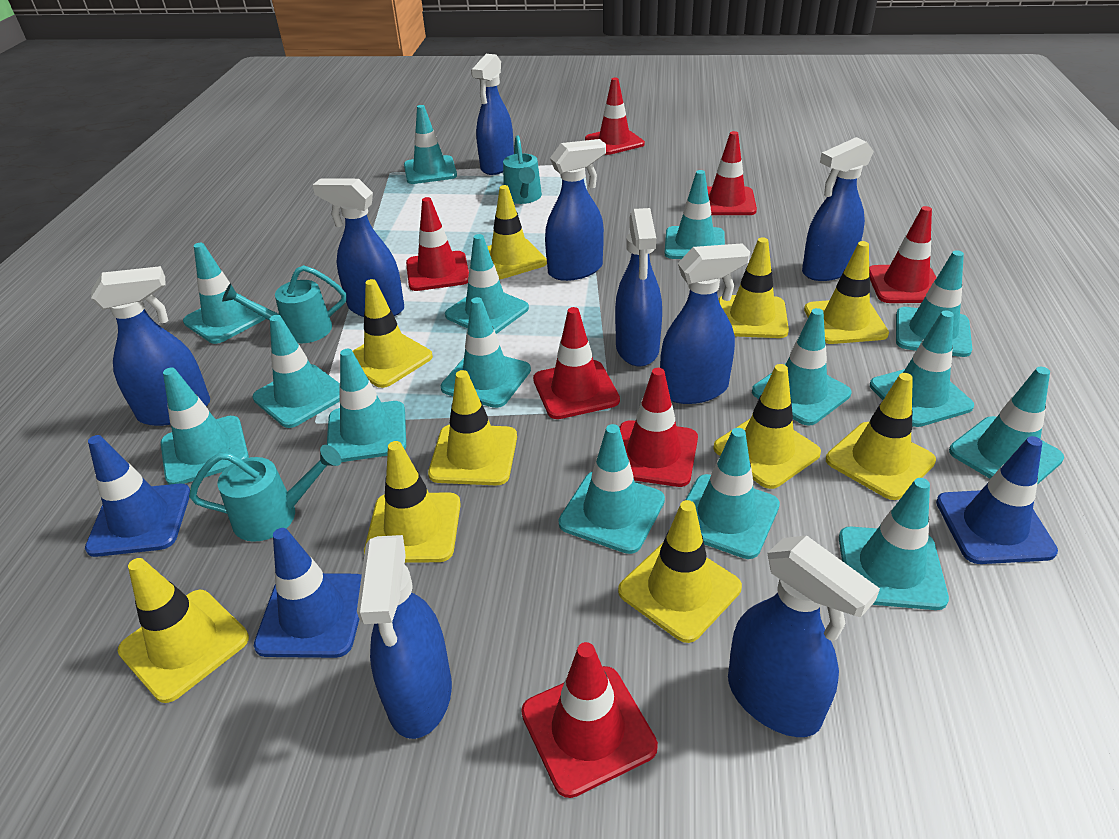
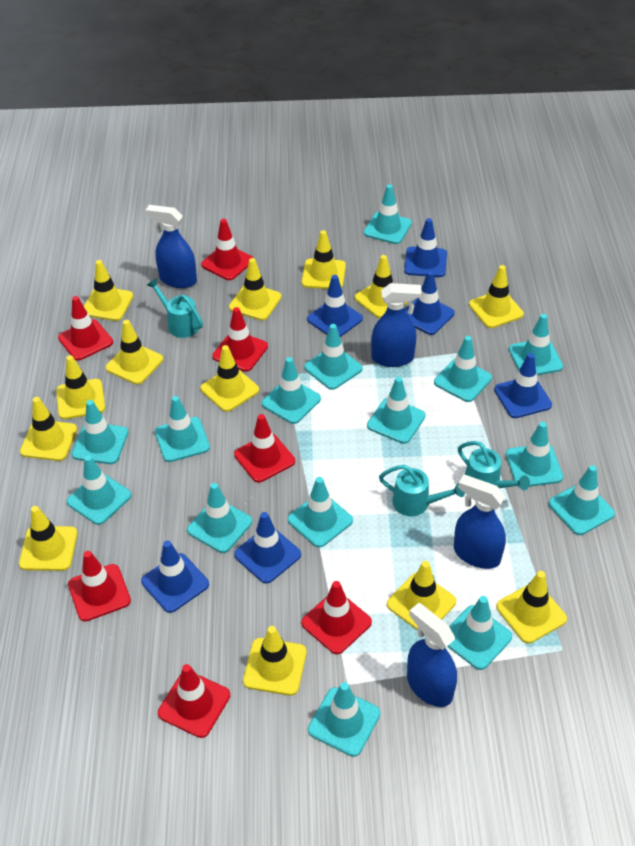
blue spray bottle: 9 -> 4
blue traffic cone: 3 -> 6
yellow traffic cone: 10 -> 13

